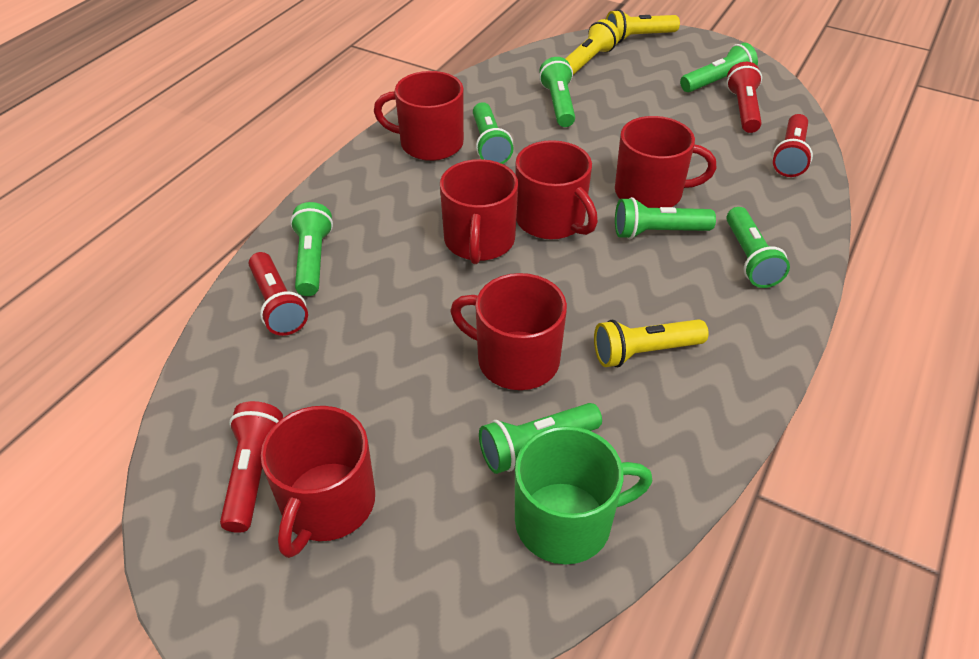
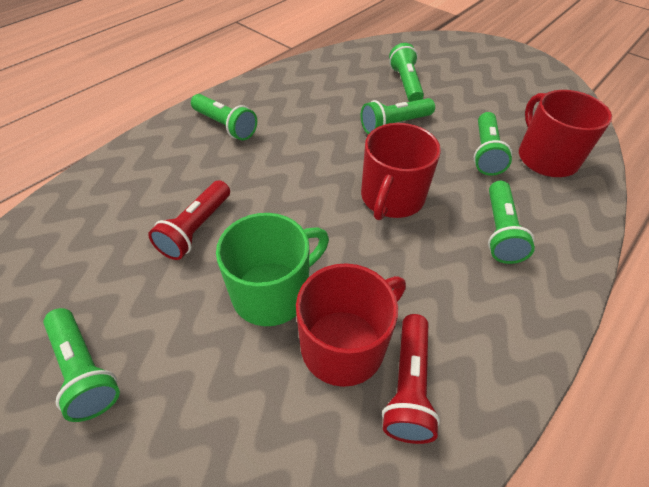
green flashlight: 7 -> 6
red flashlight: 4 -> 2
red mug: 6 -> 3
yellow flashlight: 3 -> 0

